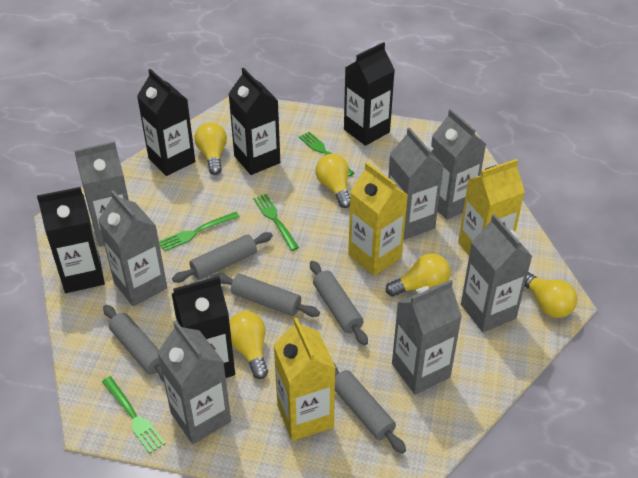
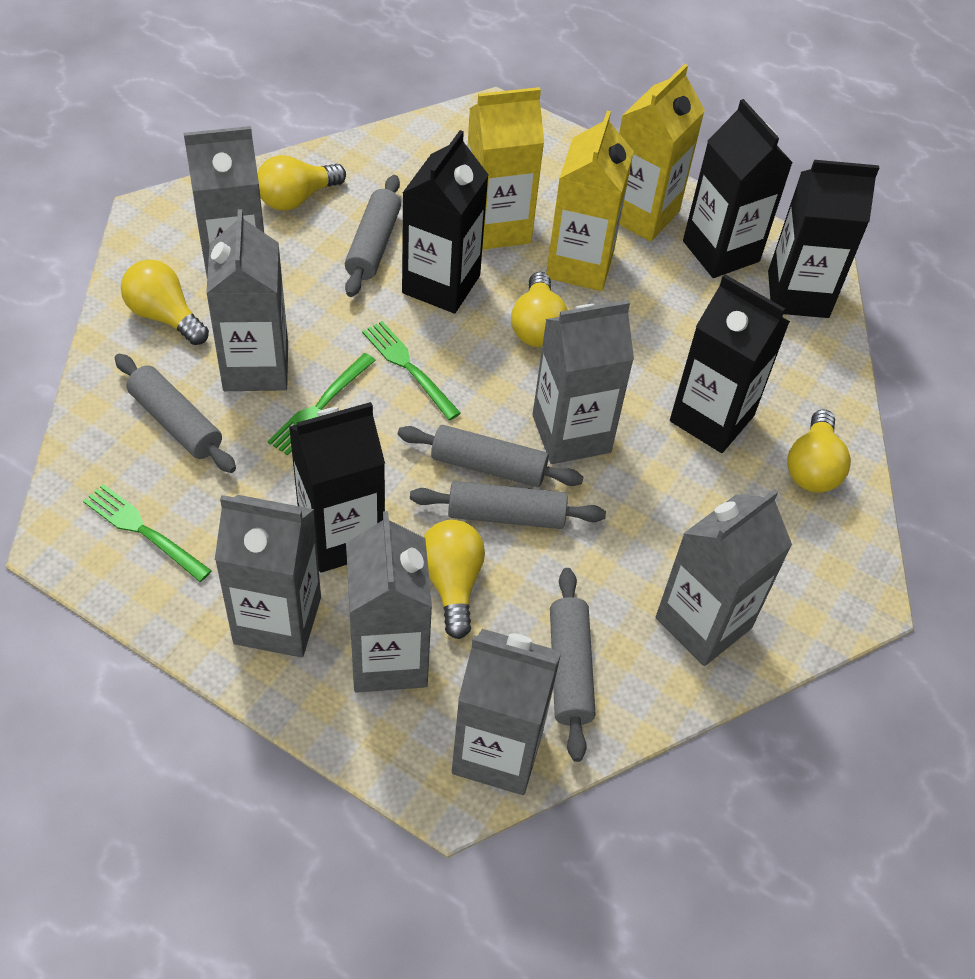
green fork: 4 -> 3

